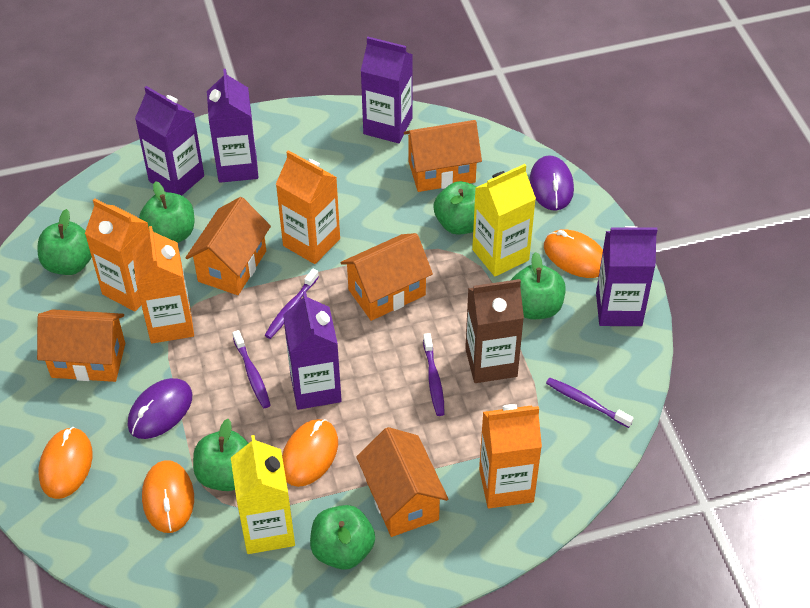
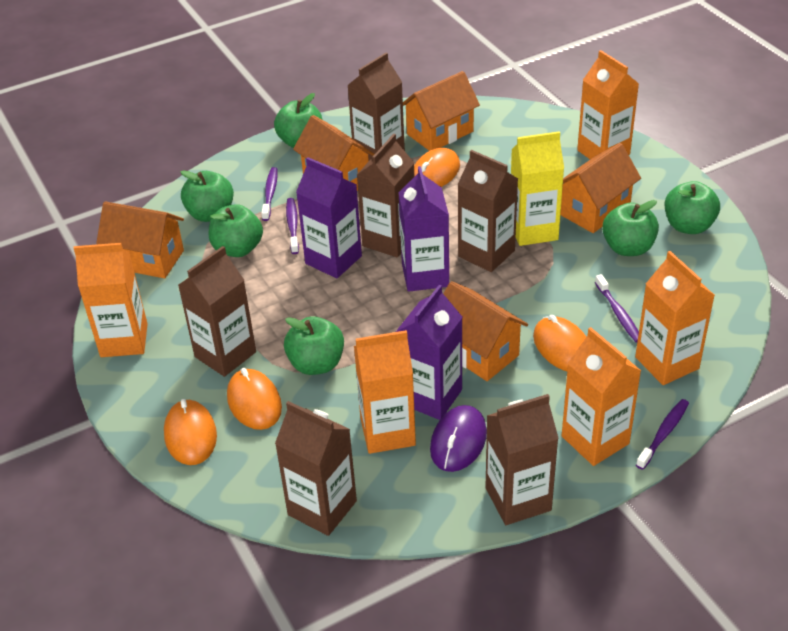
brown carton: 1 -> 6
orange carton: 4 -> 5
purple carton: 5 -> 3
purple mouse: 2 -> 1
yellow carton: 2 -> 1

